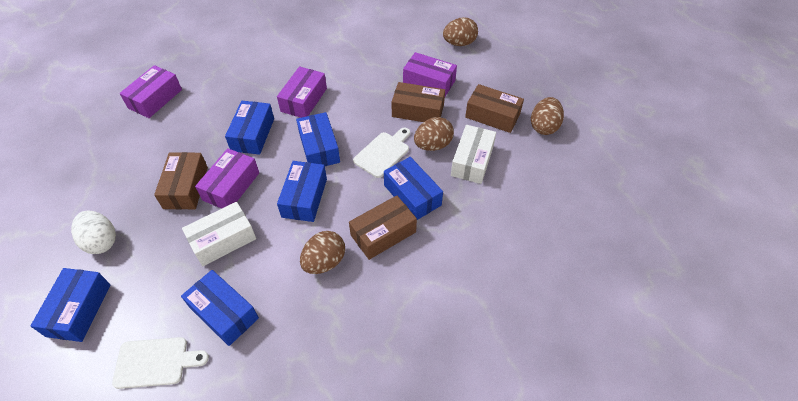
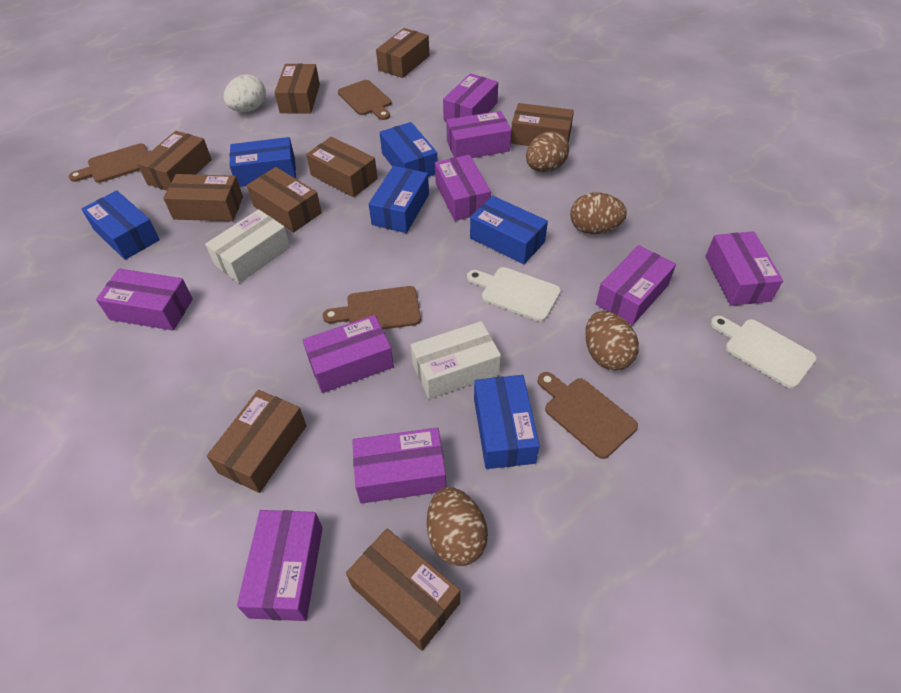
brown box: 4 -> 9
brown cutting board: 0 -> 4
purple box: 4 -> 9

